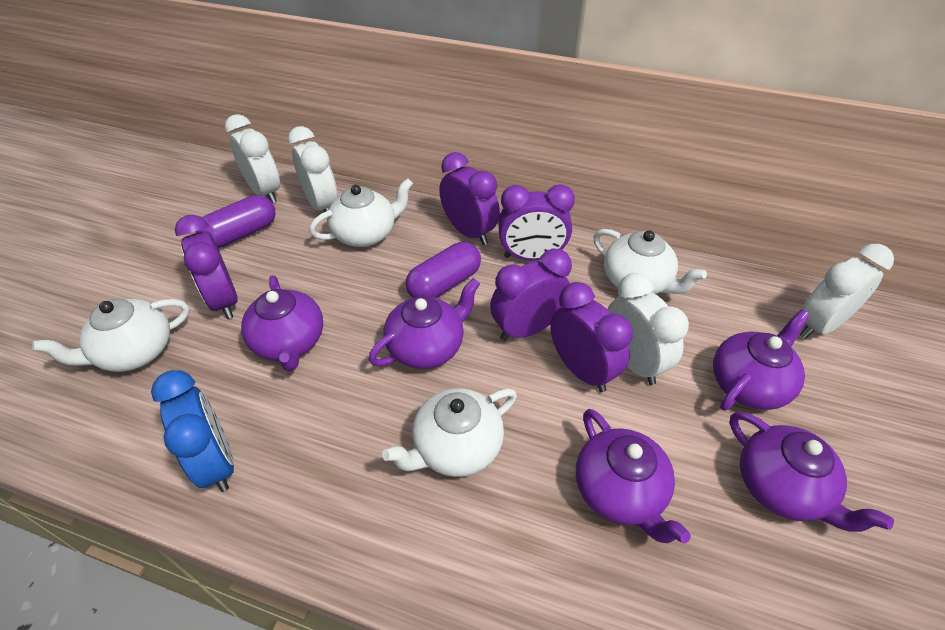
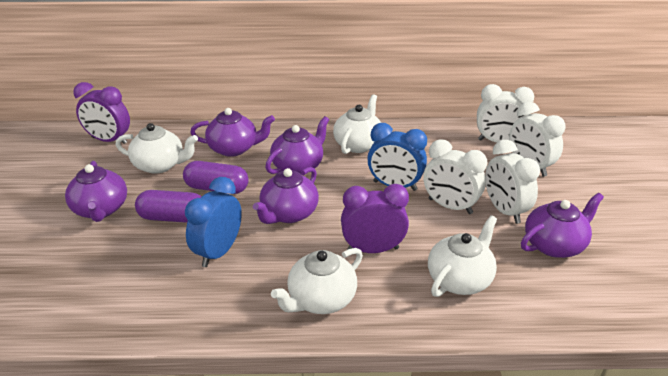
blue clock: 1 -> 2
purple clock: 5 -> 2

